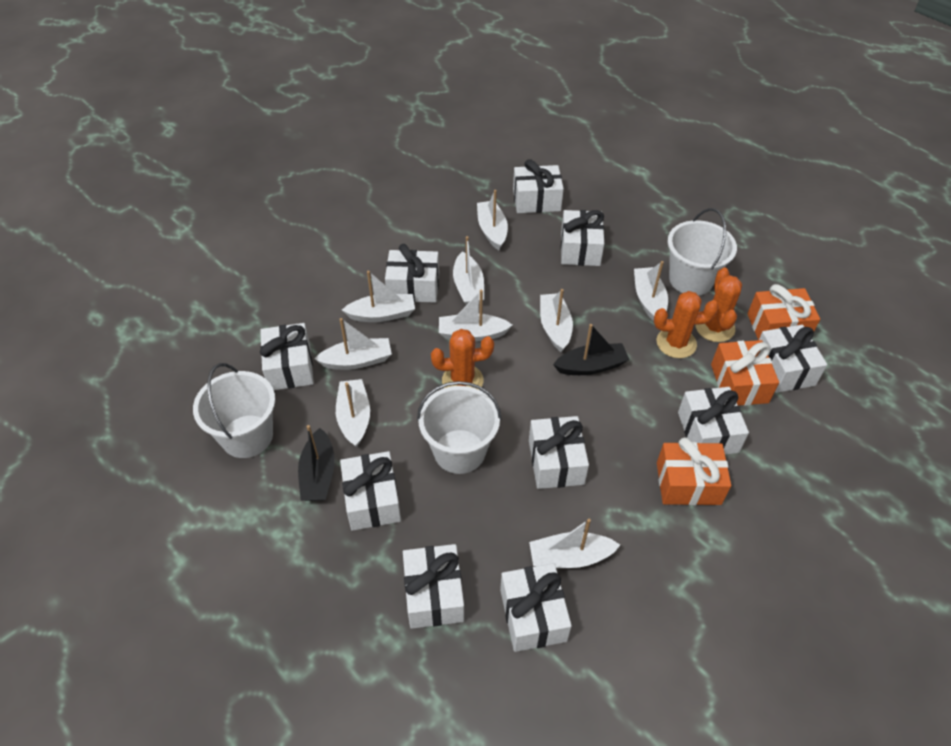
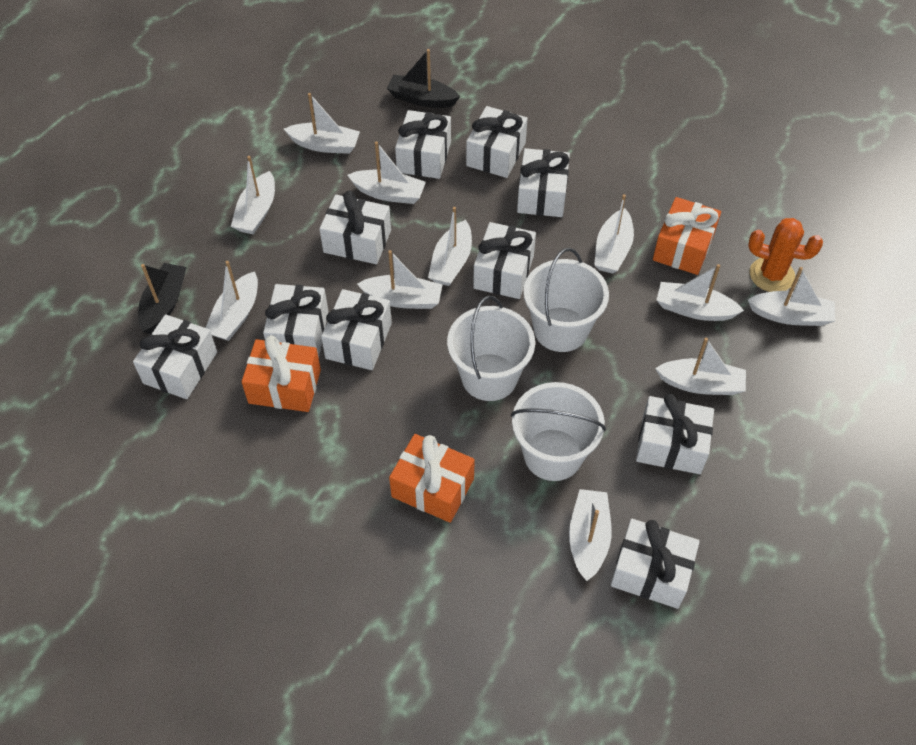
orange cactus: 3 -> 1
white boat: 9 -> 11

